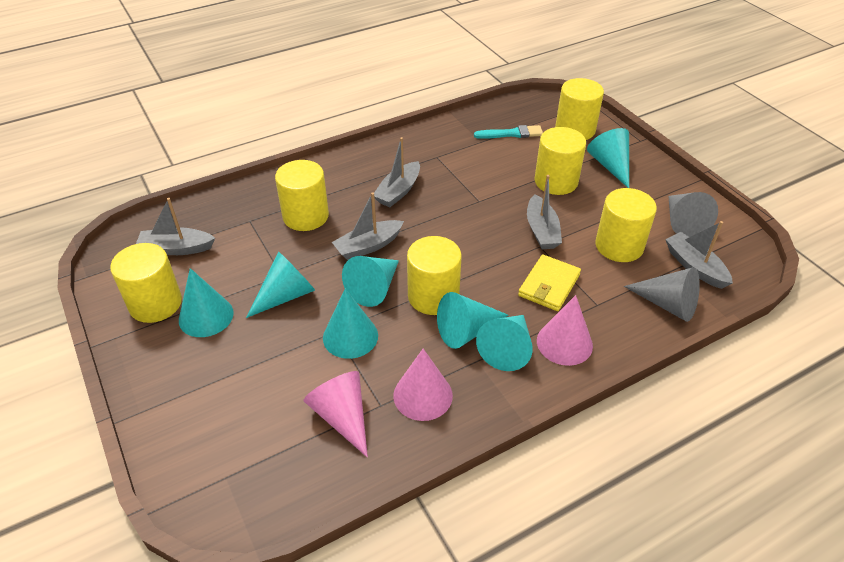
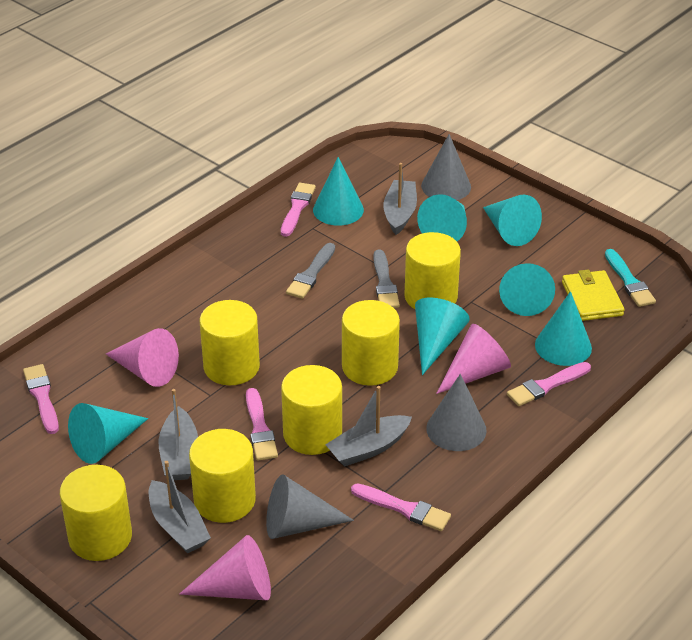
grey boat: 5 -> 4
grey brush: 0 -> 2
grey cone: 2 -> 3
pink brush: 0 -> 5

